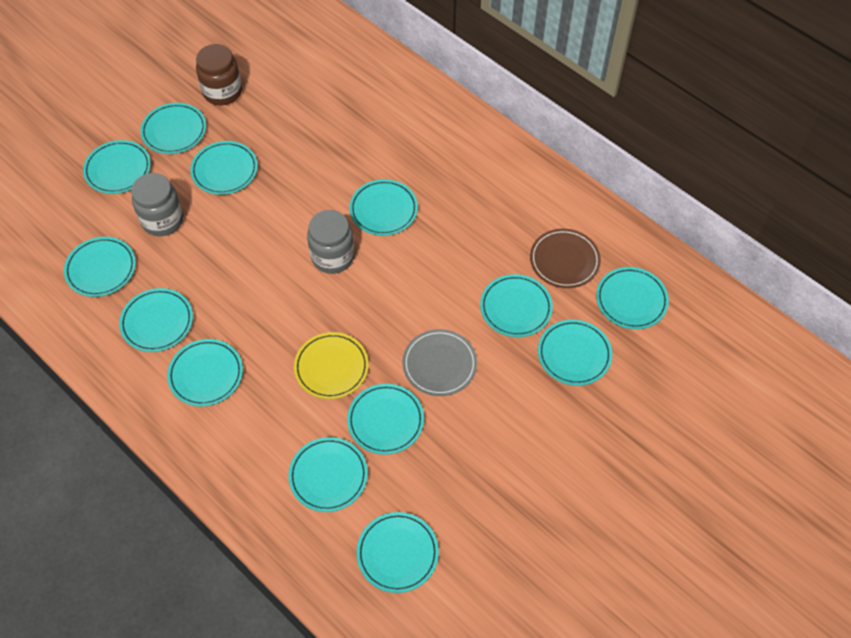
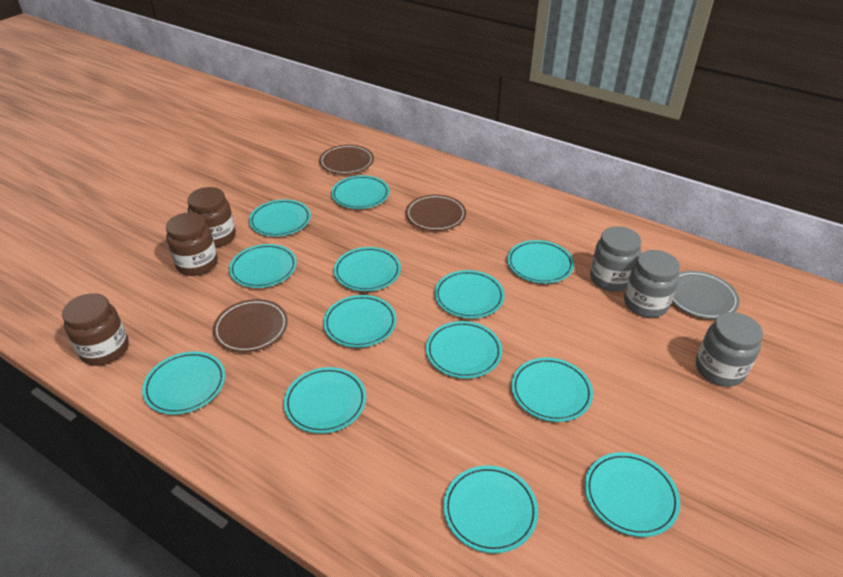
brown jar: 1 -> 3
brown plate: 1 -> 3
grey jar: 2 -> 3
yellow plate: 1 -> 0

